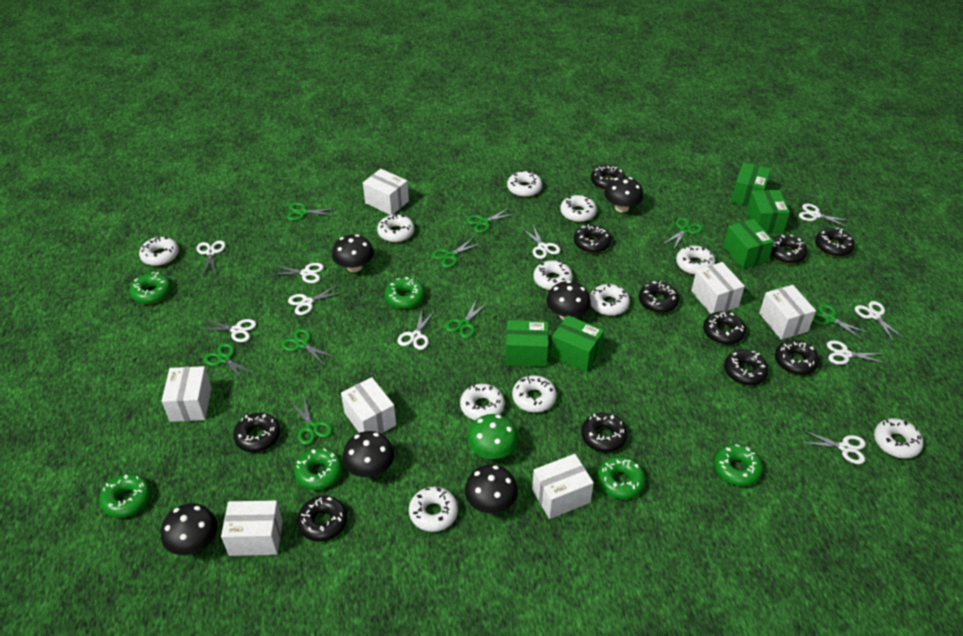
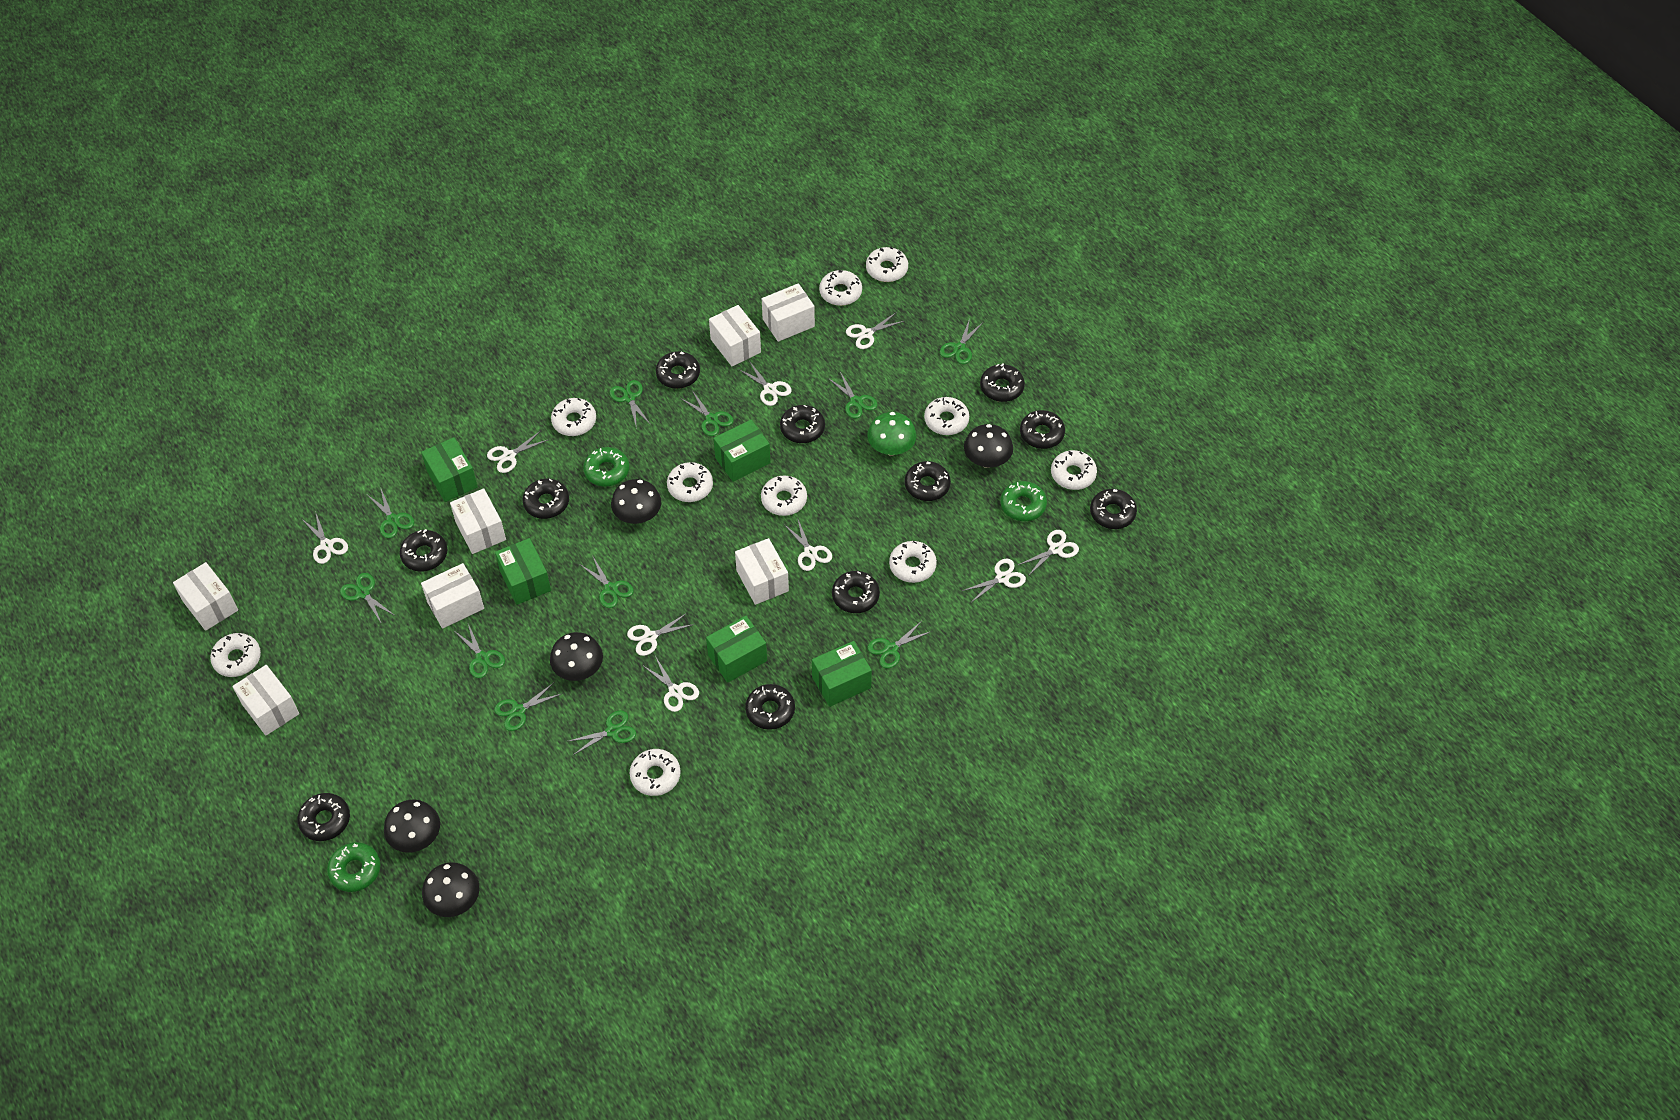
black mushroom: 6 -> 5
green donut: 6 -> 3
green scissors: 9 -> 11
white donut: 11 -> 10
white scissors: 10 -> 9

